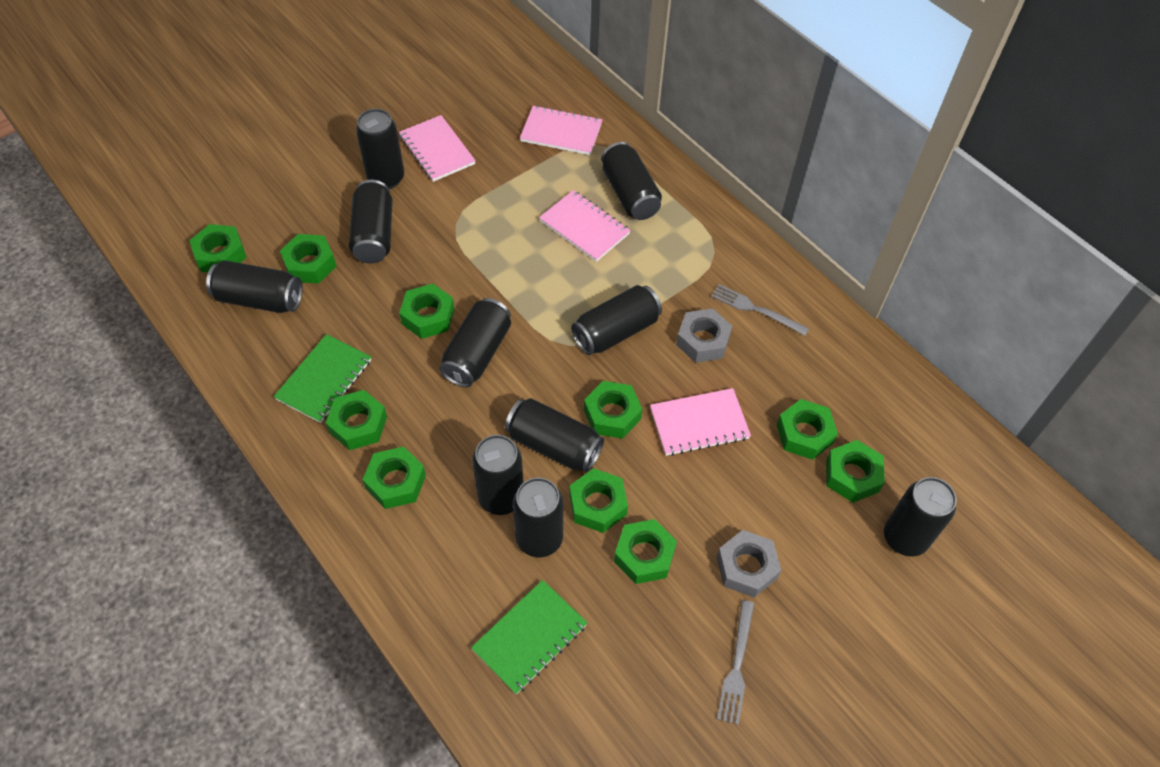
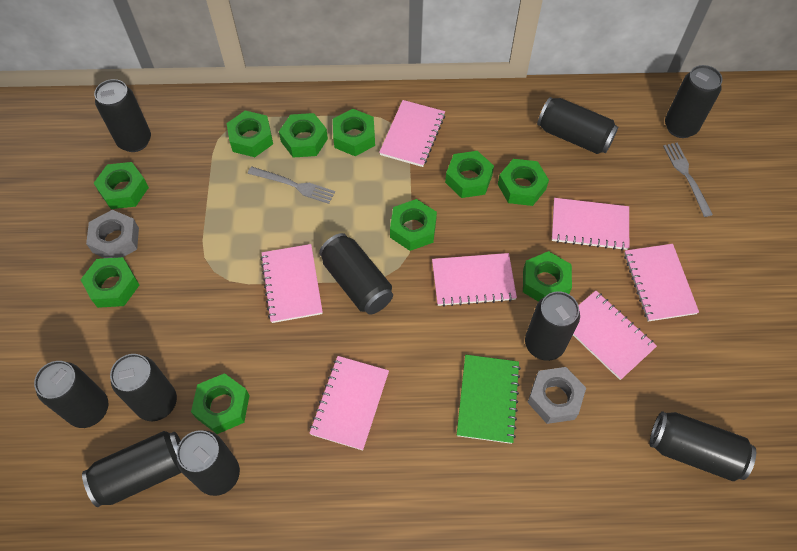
green notebook: 2 -> 1
pink notebook: 4 -> 7

